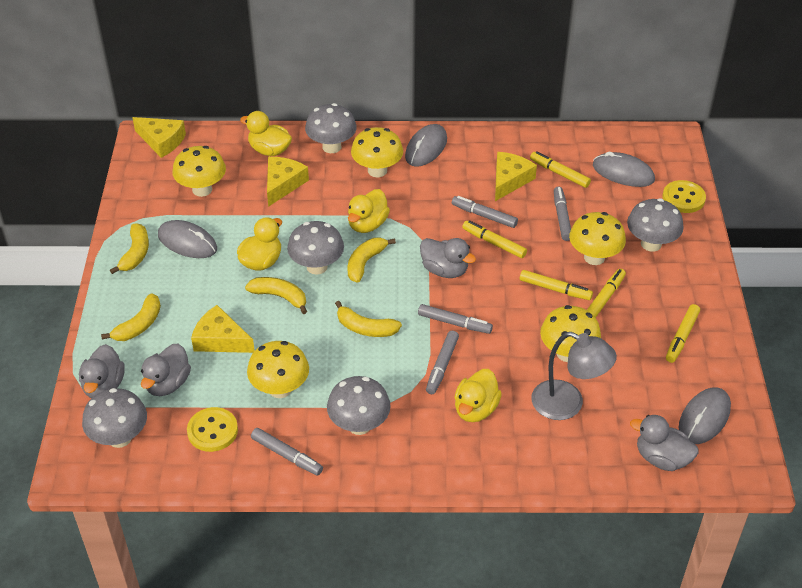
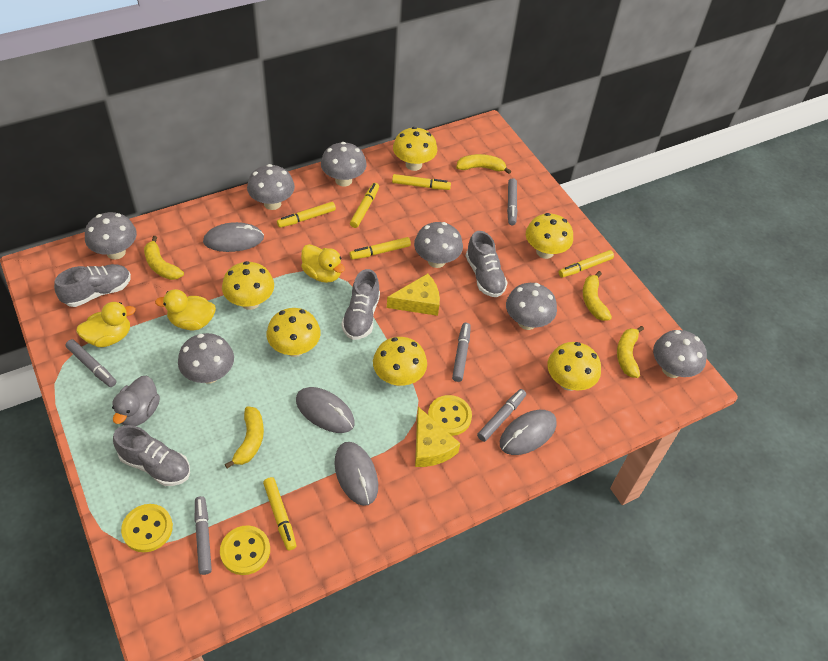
grey duck: 4 -> 1
grey lamp: 1 -> 0
grey mushroom: 5 -> 7
grey shoe: 0 -> 4
yellow button: 2 -> 3
yellow cheese: 4 -> 2
yellow duck: 4 -> 3
yellow marker: 5 -> 6
yellow mushroom: 5 -> 6

